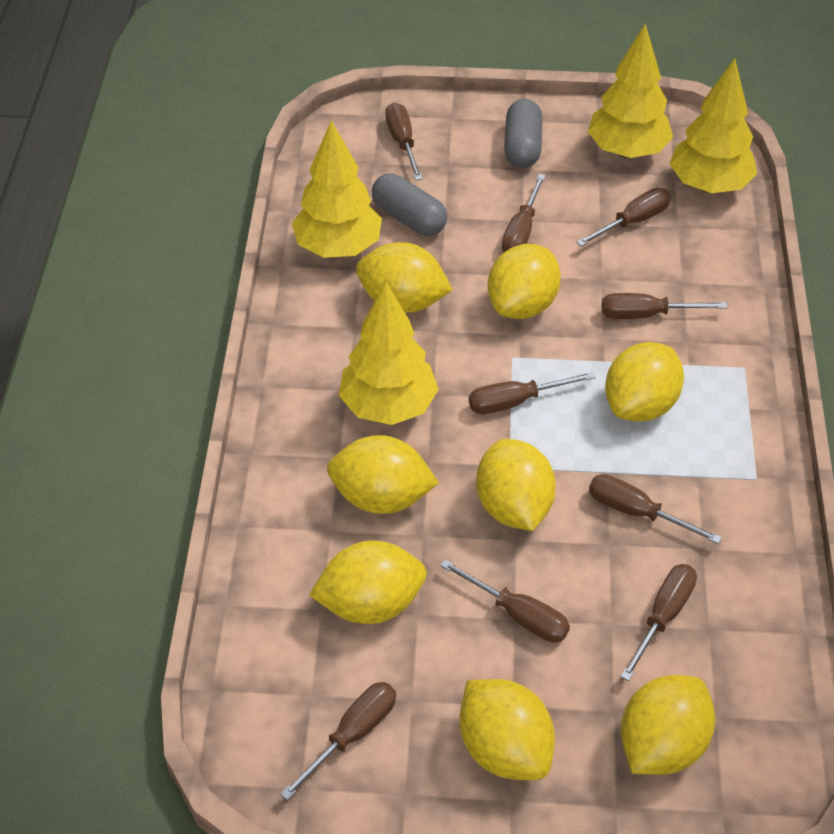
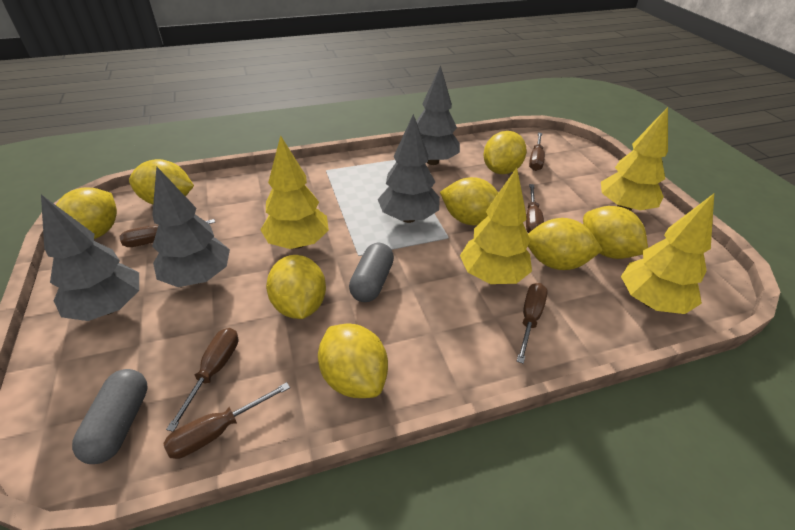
brown screwdriver: 9 -> 6
grey tree: 0 -> 4

